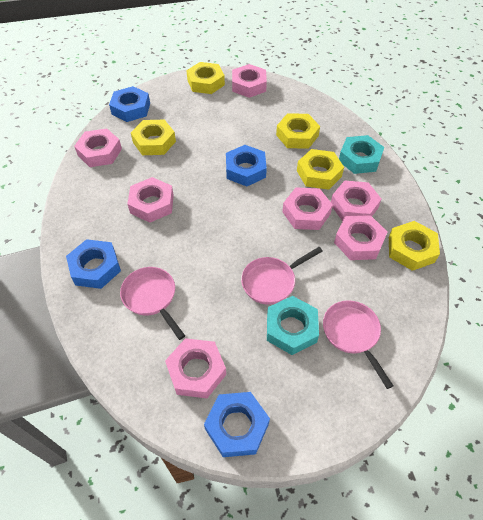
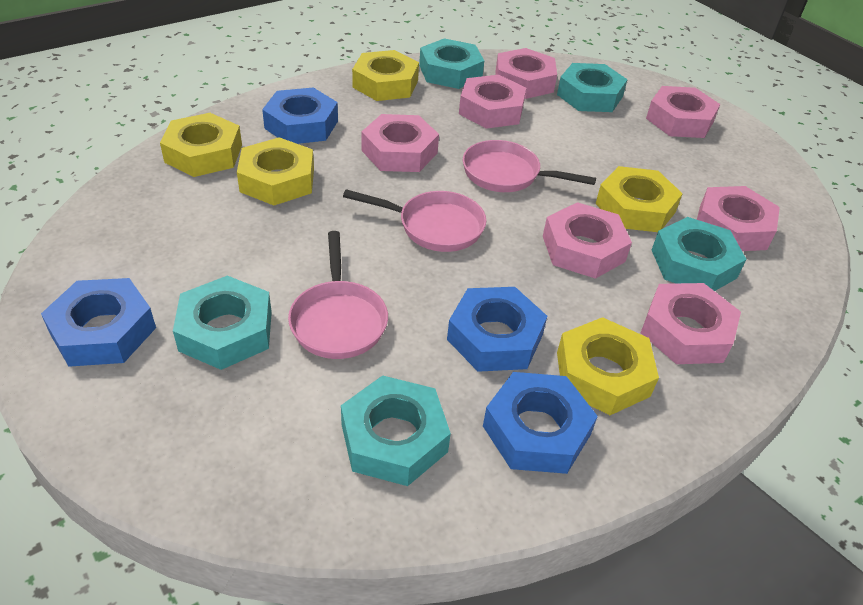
turquoise nut: 2 -> 5

